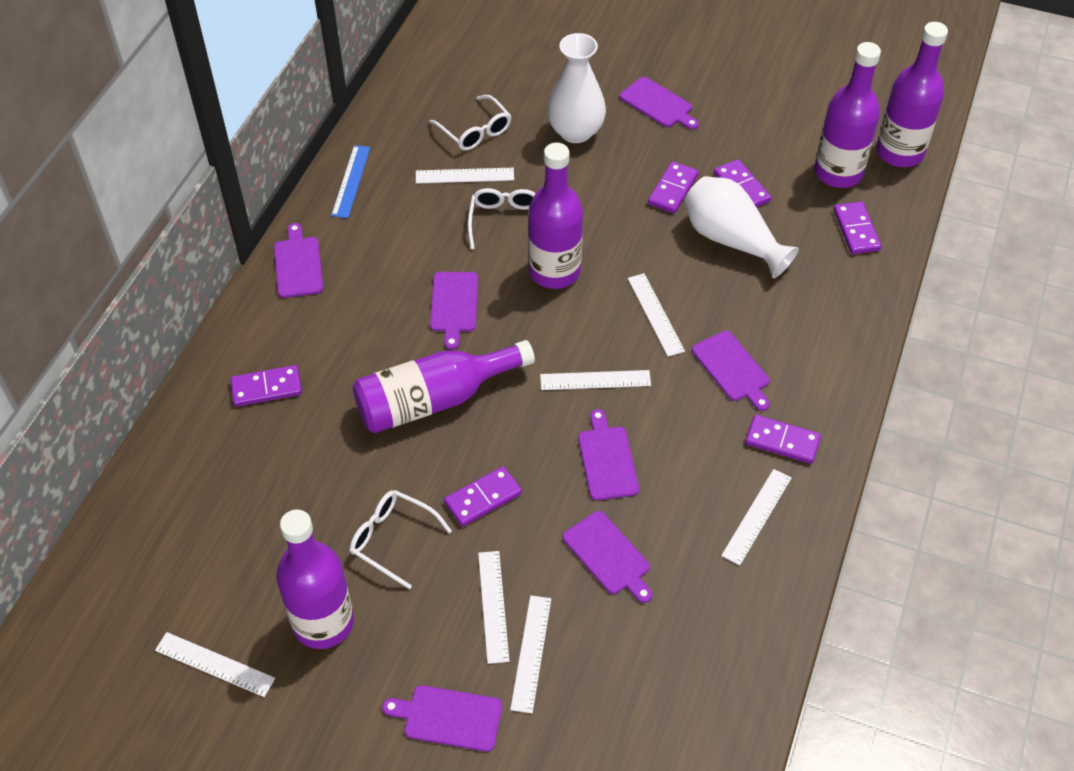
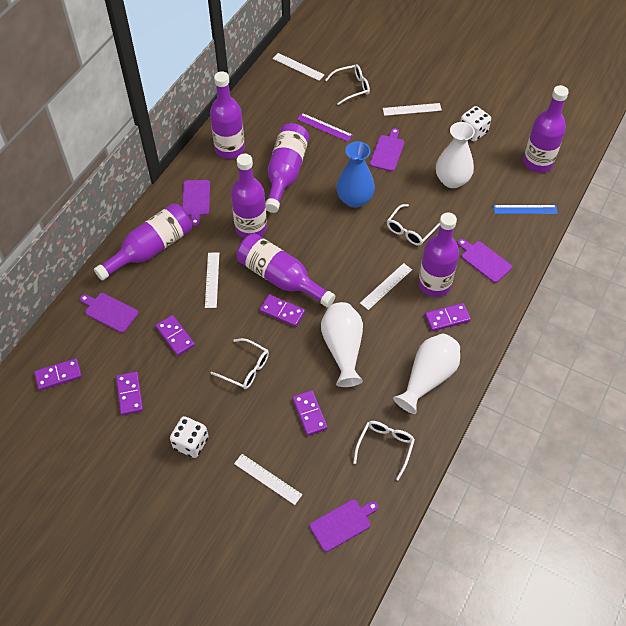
blue vase: 0 -> 1
purple bottle: 5 -> 7
purple cutting board: 7 -> 5
purple ruler: 0 -> 1
white dice: 0 -> 2
white glasses: 3 -> 4
white ruler: 7 -> 5
white vase: 2 -> 3

